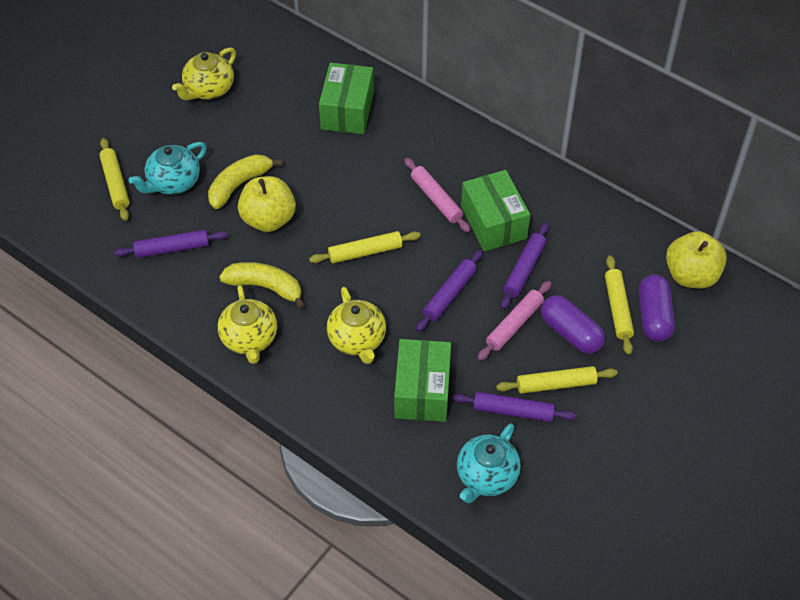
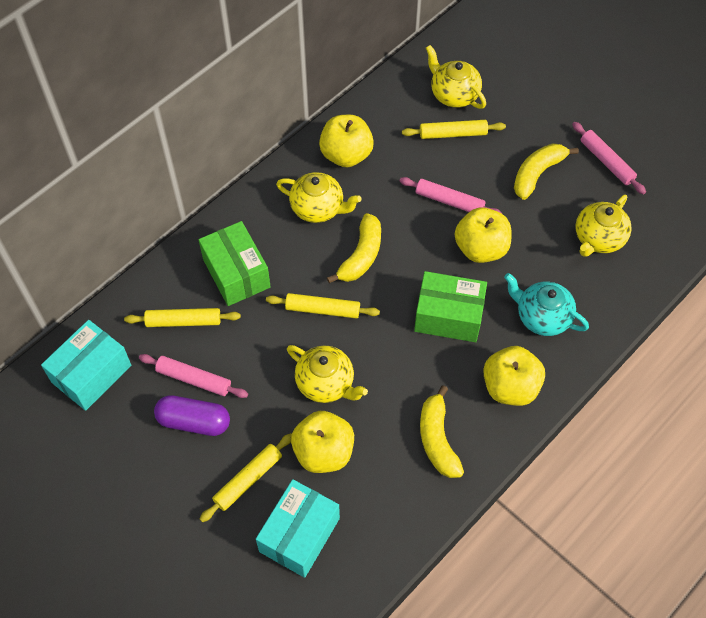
green box: 3 -> 2
pink rolling pin: 2 -> 3
purple capsule: 2 -> 1
purple rolling pin: 4 -> 0
turquoise box: 0 -> 2
turquoise teapot: 2 -> 1
yellow apple: 2 -> 4
yellow banana: 2 -> 3
yellow teapot: 3 -> 4

